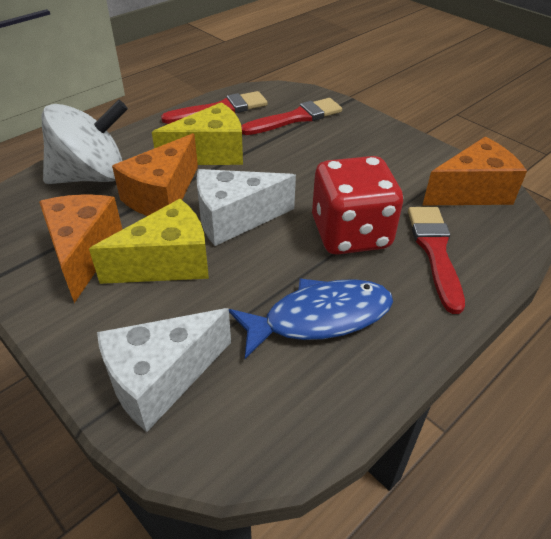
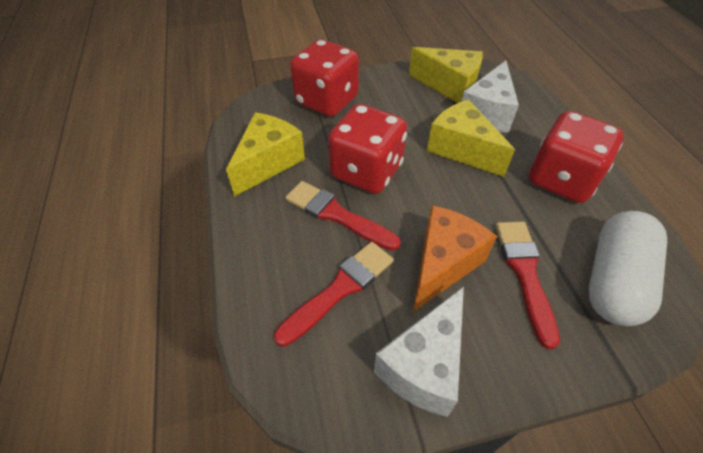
blue fish: 1 -> 0
orange cheese: 3 -> 1
red dice: 1 -> 3
white capsule: 0 -> 1
white spinning top: 1 -> 0
yellow cheese: 2 -> 3

